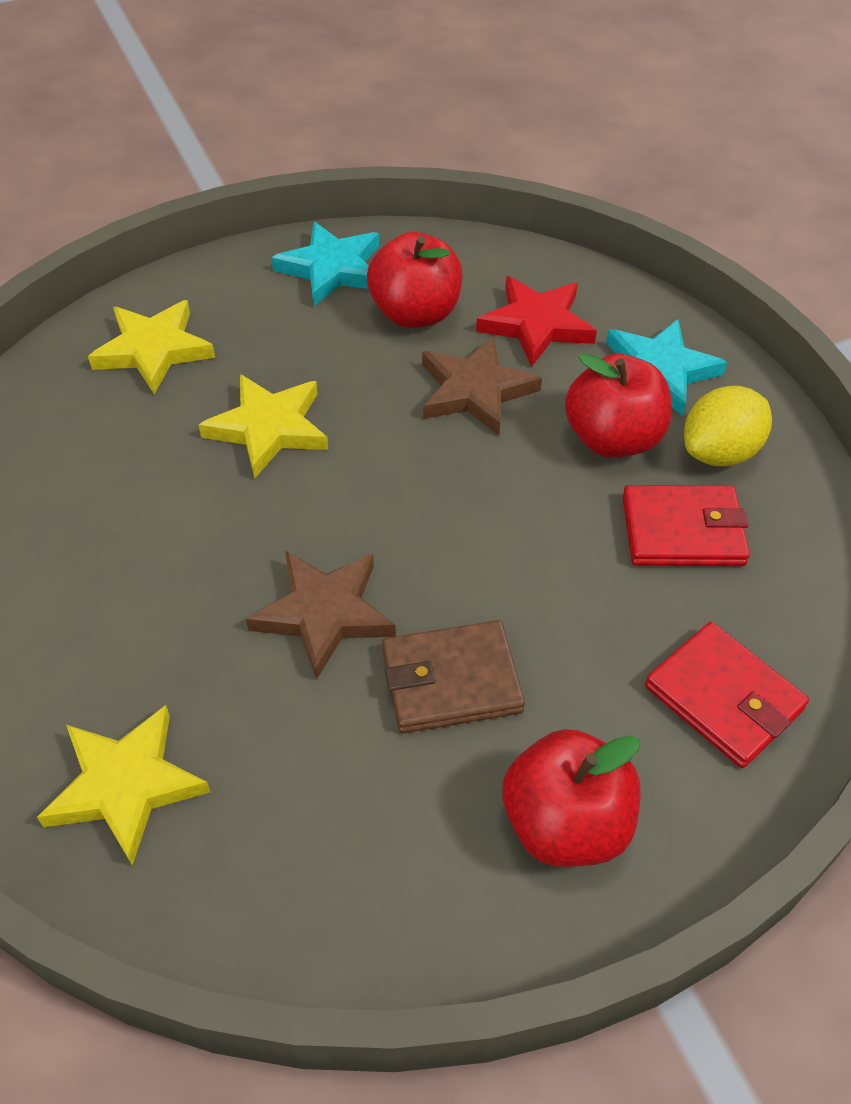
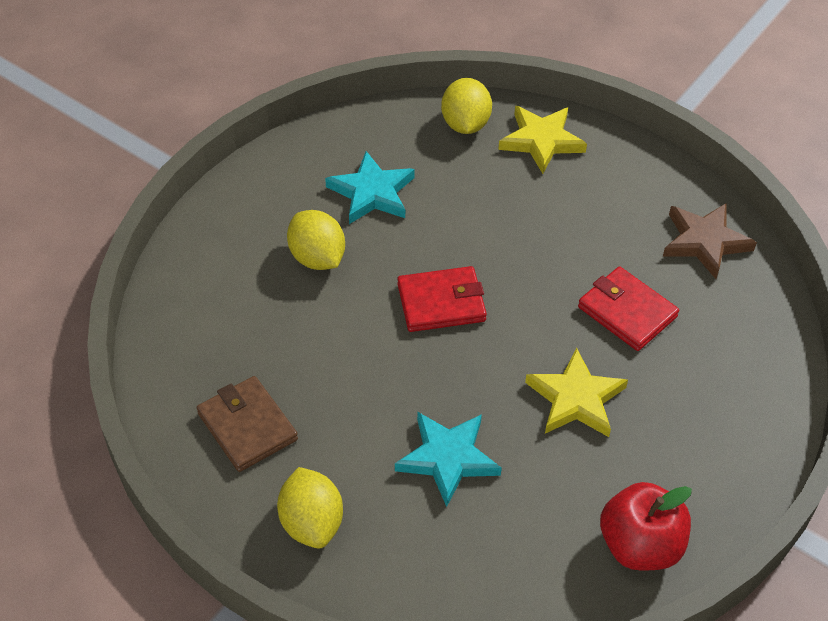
brown star: 2 -> 1
red apple: 3 -> 1
red star: 1 -> 0
yellow lemon: 1 -> 3
yellow star: 3 -> 2

